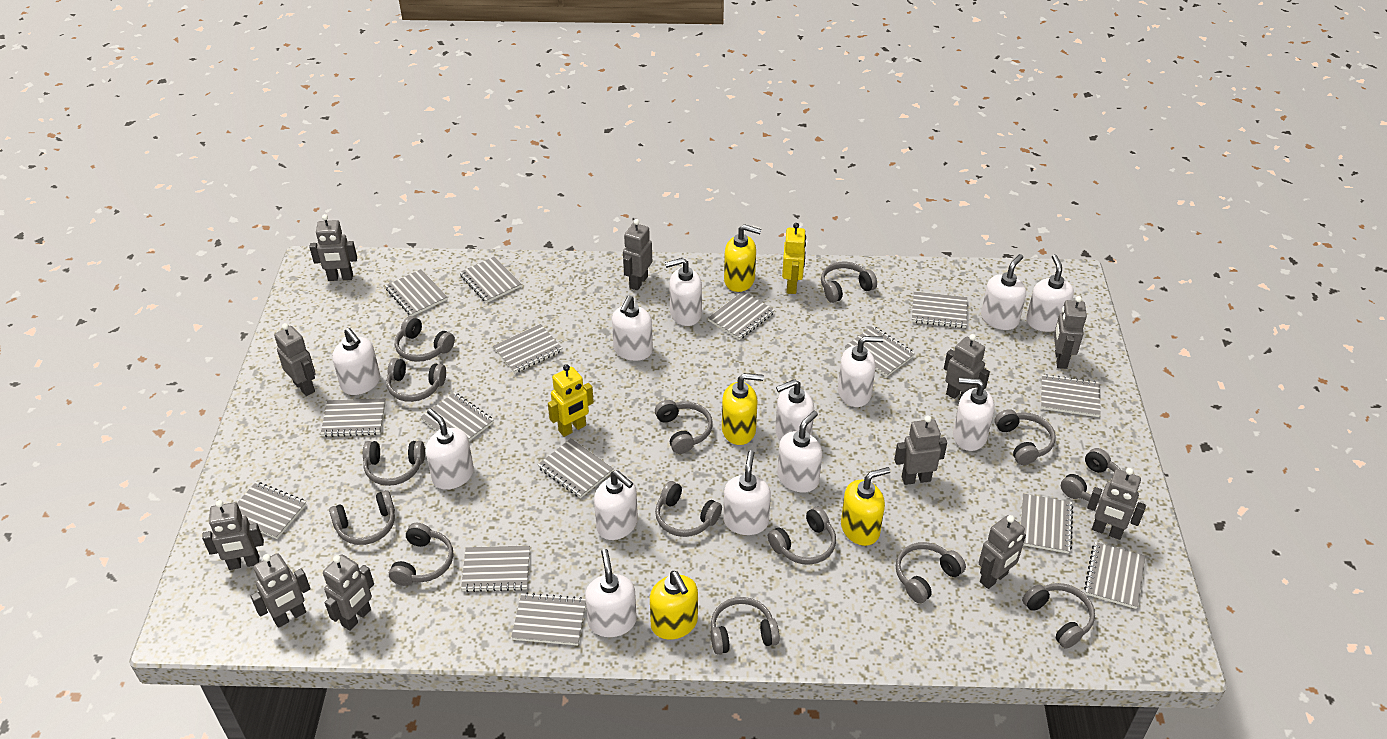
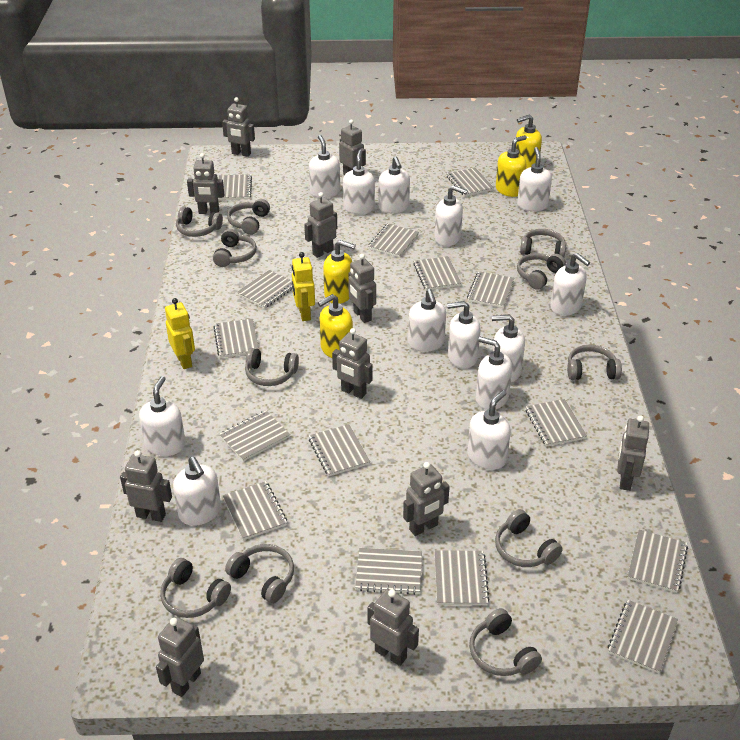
grey headphones: 14 -> 11

